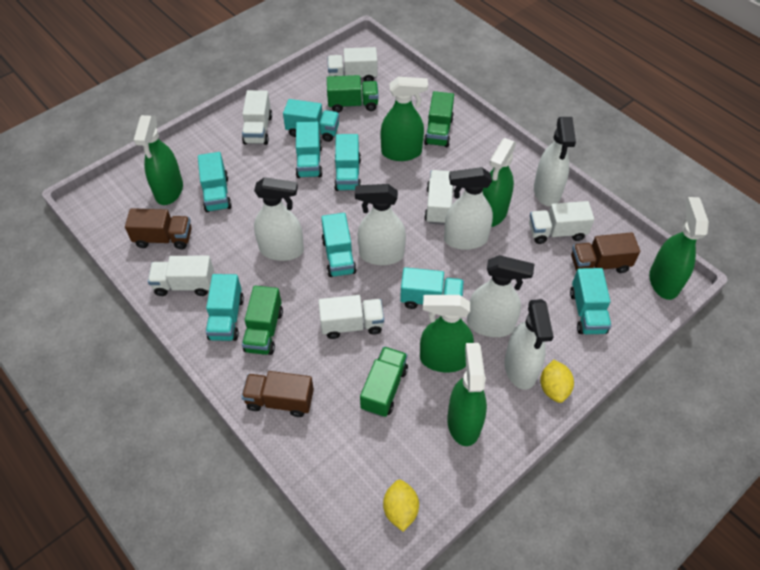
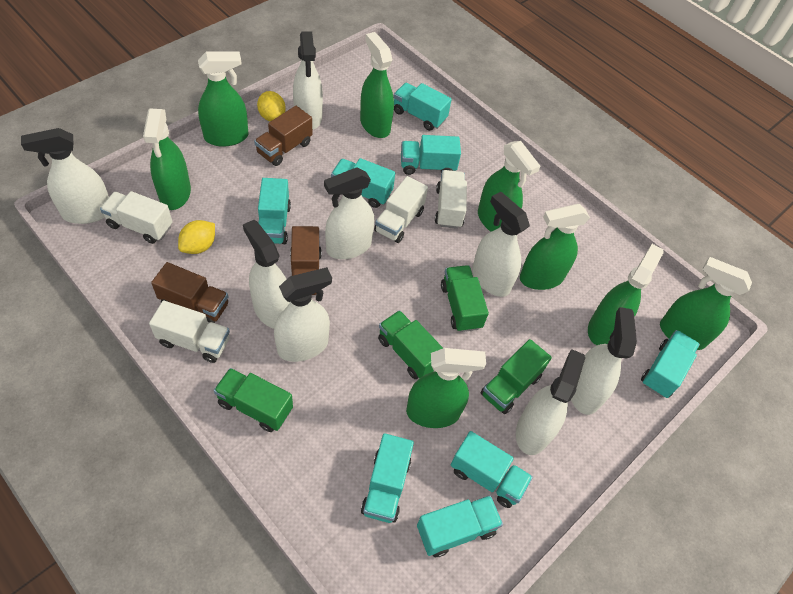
green spray bottle: 6 -> 8
white spray bottle: 6 -> 8
white truck: 6 -> 4

